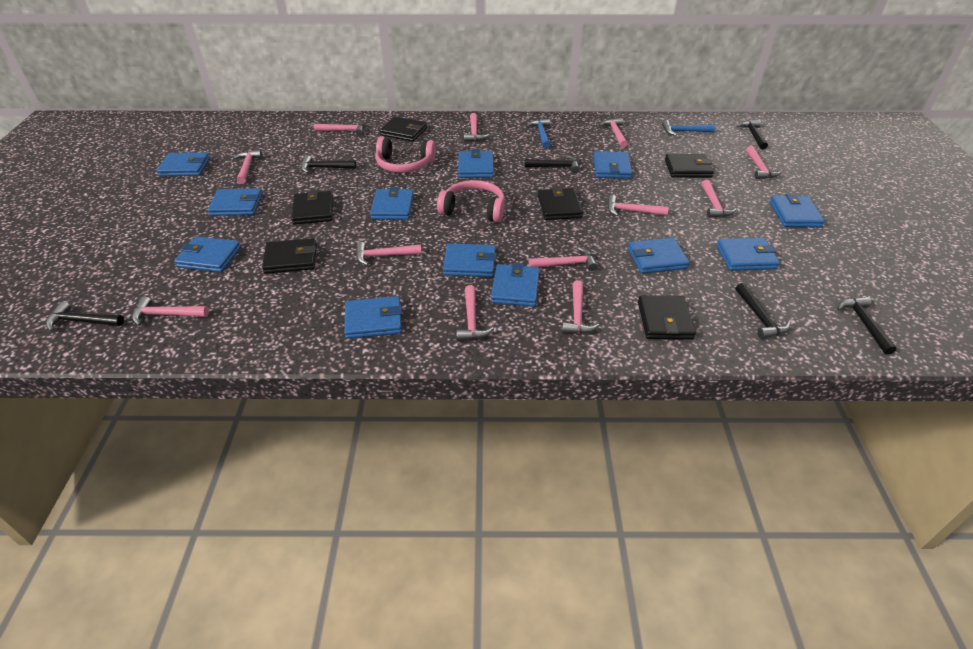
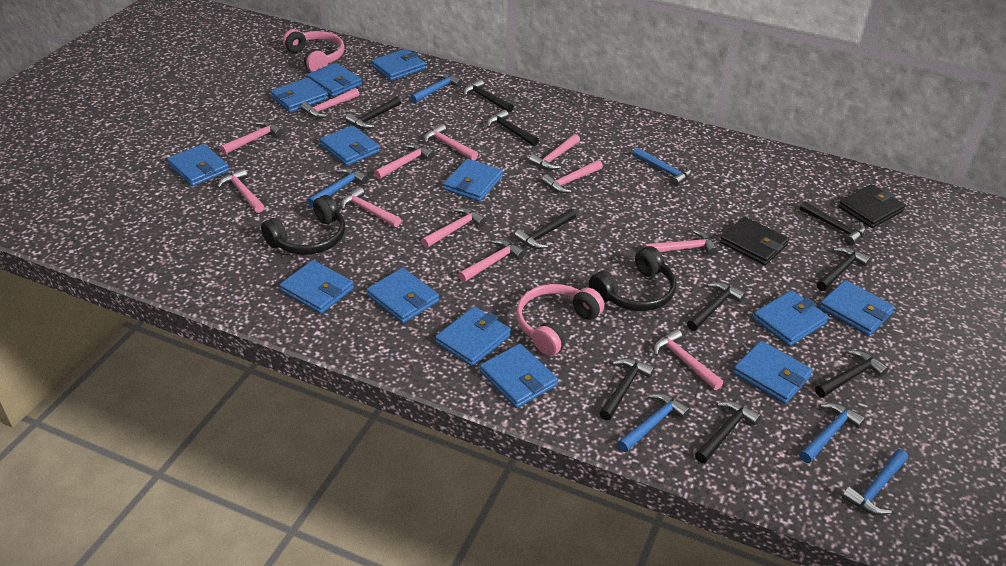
black hammer: 6 -> 10
black headphones: 0 -> 2
black wallet: 6 -> 2
blue hammer: 2 -> 6
blue wallet: 12 -> 13

